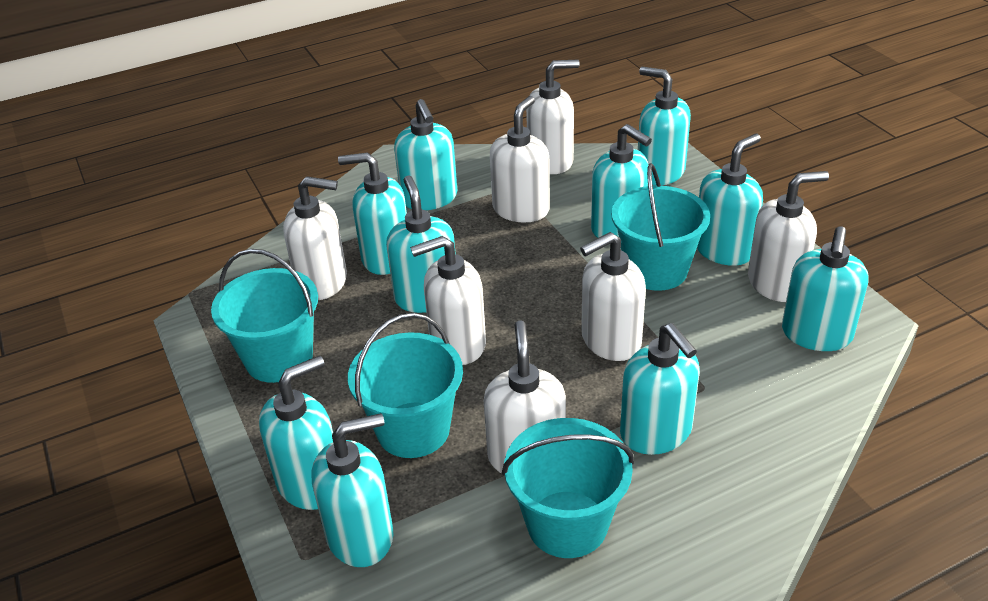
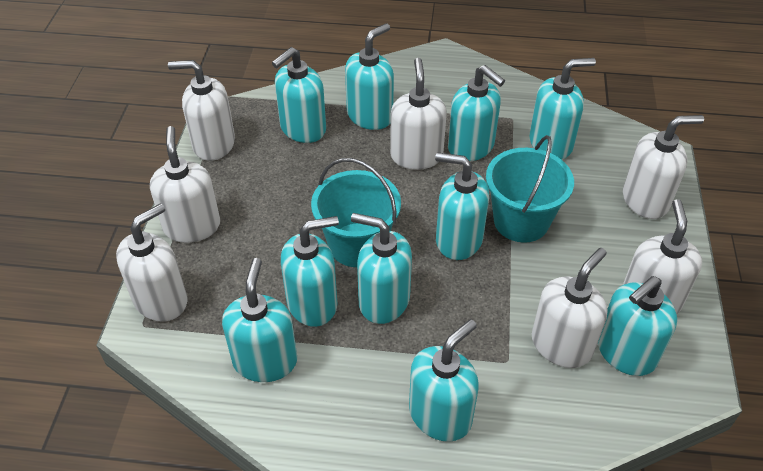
turquoise bucket: 4 -> 2

